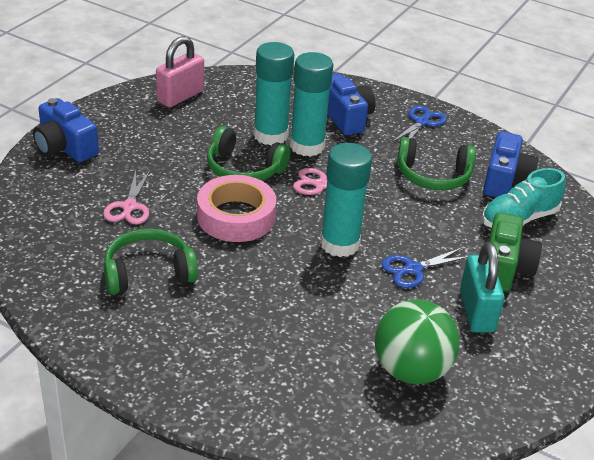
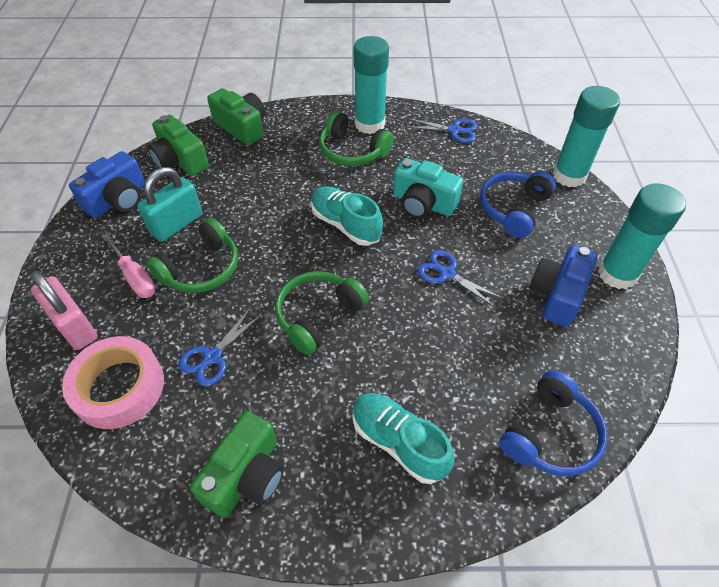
blue camera: 3 -> 2
blue headphones: 0 -> 2
blue scissors: 2 -> 3
green ball: 1 -> 0
green camera: 1 -> 3
pink scissors: 2 -> 0
pink screwdriver: 0 -> 1
turquoise camera: 0 -> 1
turquoise shoe: 1 -> 2

